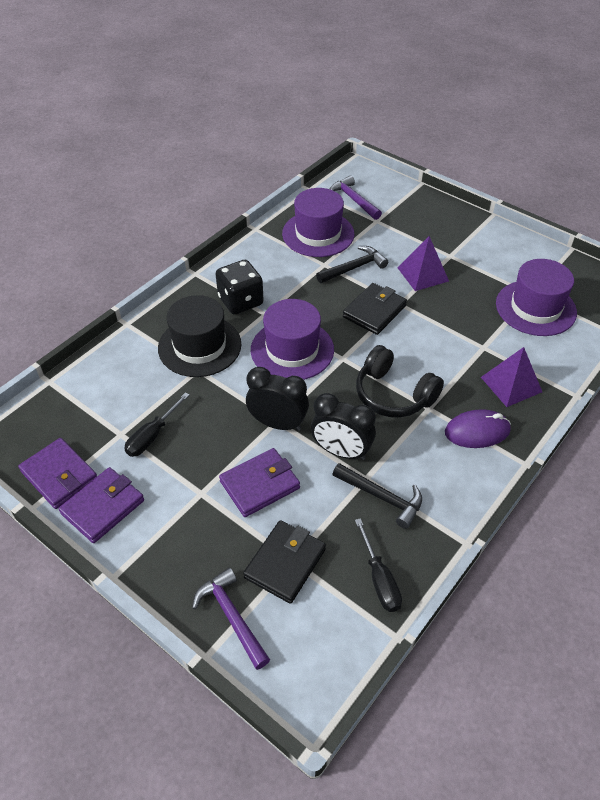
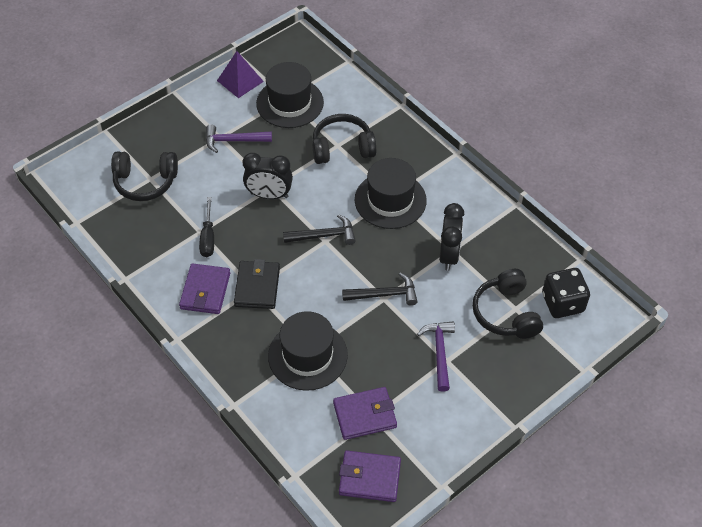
black hat: 1 -> 3
black headphones: 1 -> 3
black screwdriver: 2 -> 1
black wallet: 2 -> 1
purple hat: 3 -> 0
purple mouse: 1 -> 0
purple pyramid: 2 -> 1

